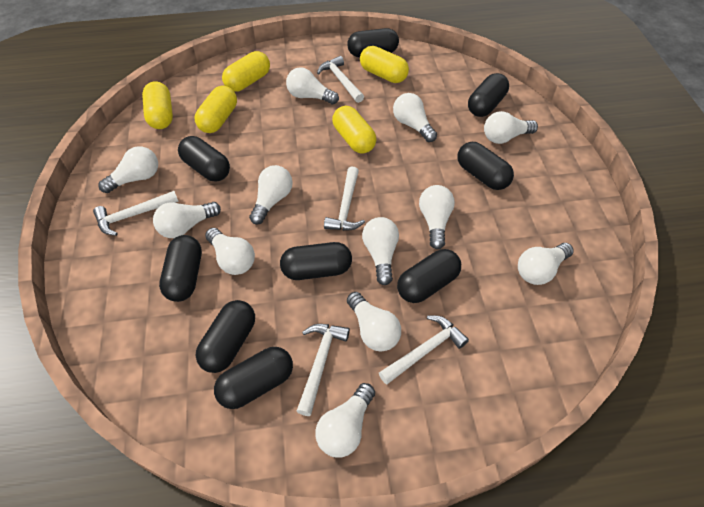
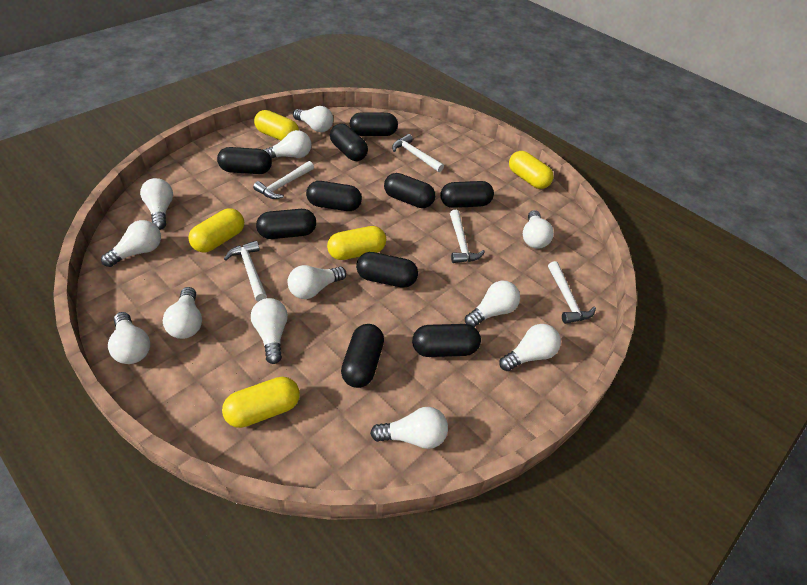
black capsule: 9 -> 10

